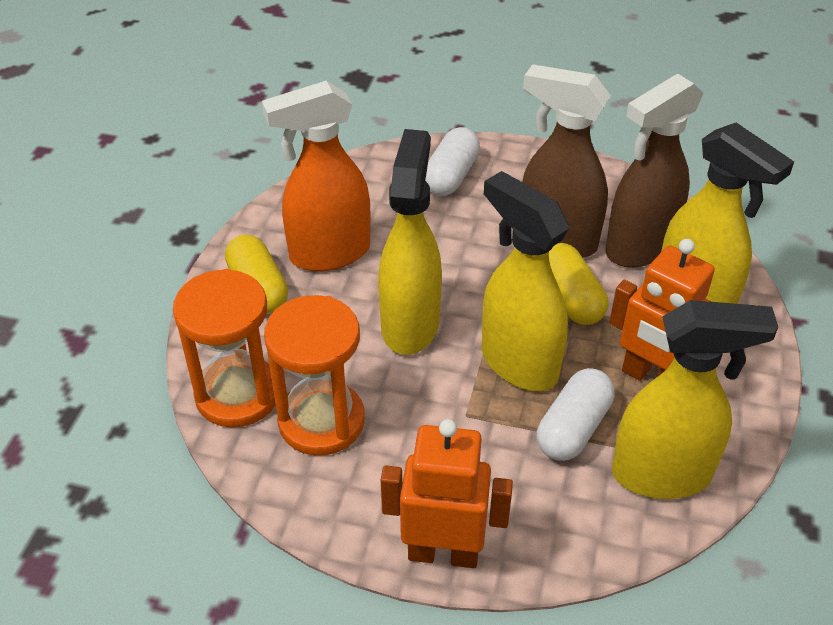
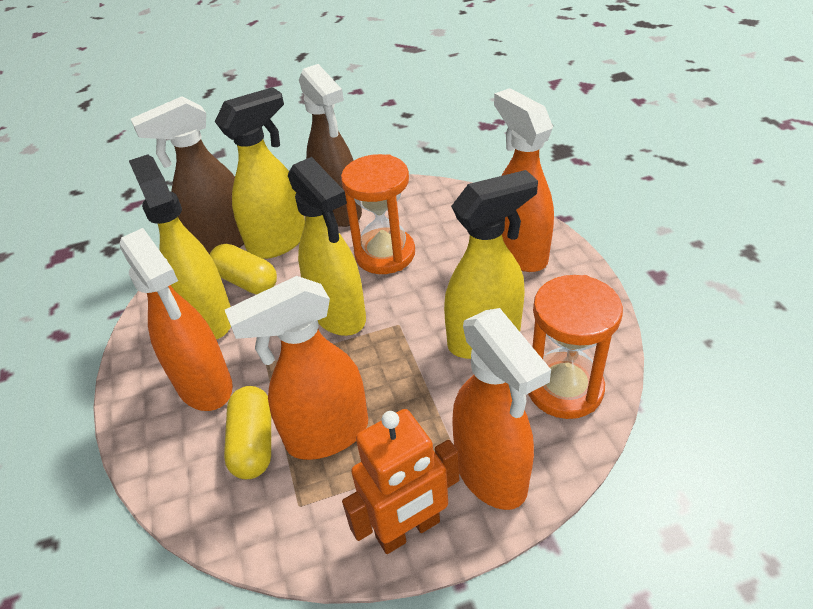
orange robot: 2 -> 1
orange spray bottle: 1 -> 4
white capsule: 2 -> 0

